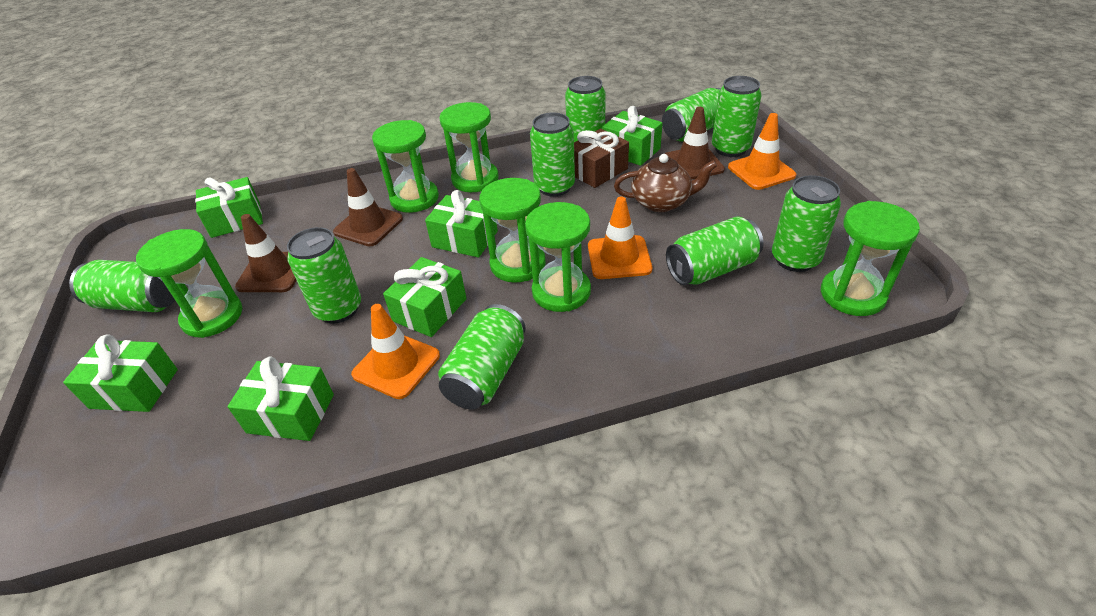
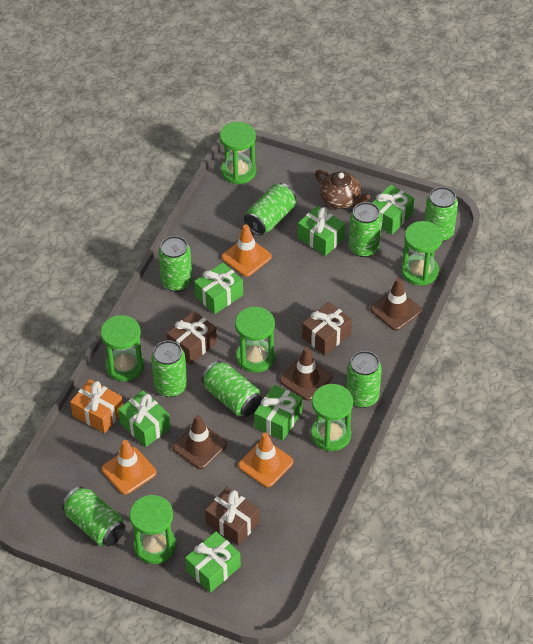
brown gift: 1 -> 3
green can: 9 -> 8
orange gift: 0 -> 1

